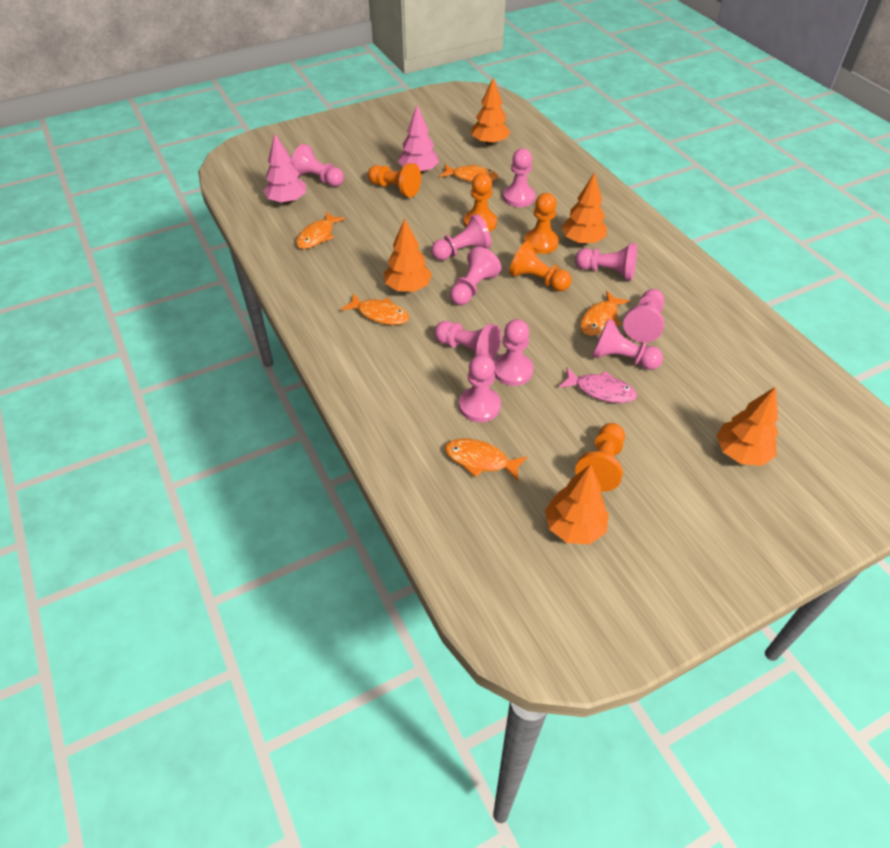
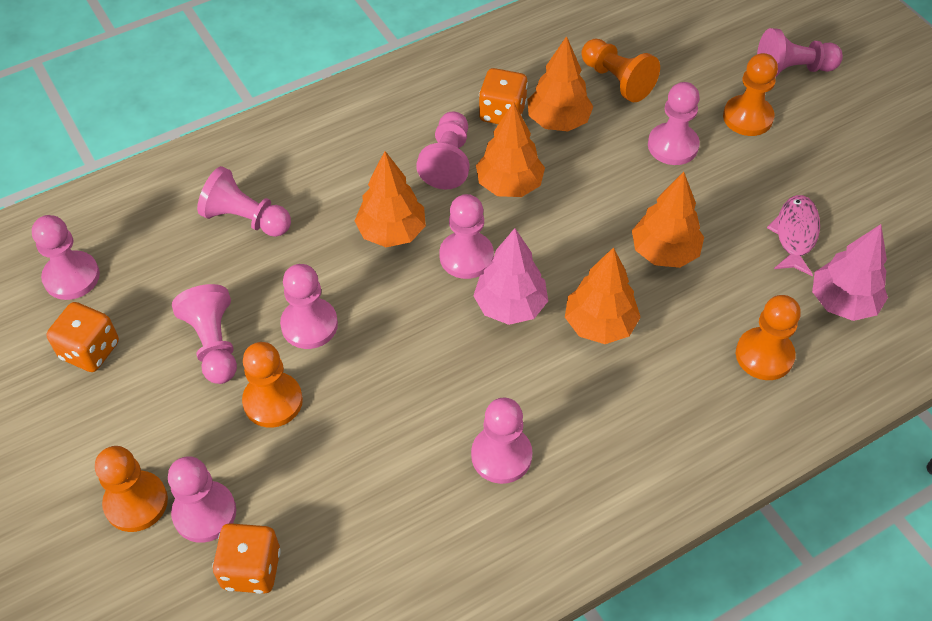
orange dice: 0 -> 3
orange fish: 5 -> 0

